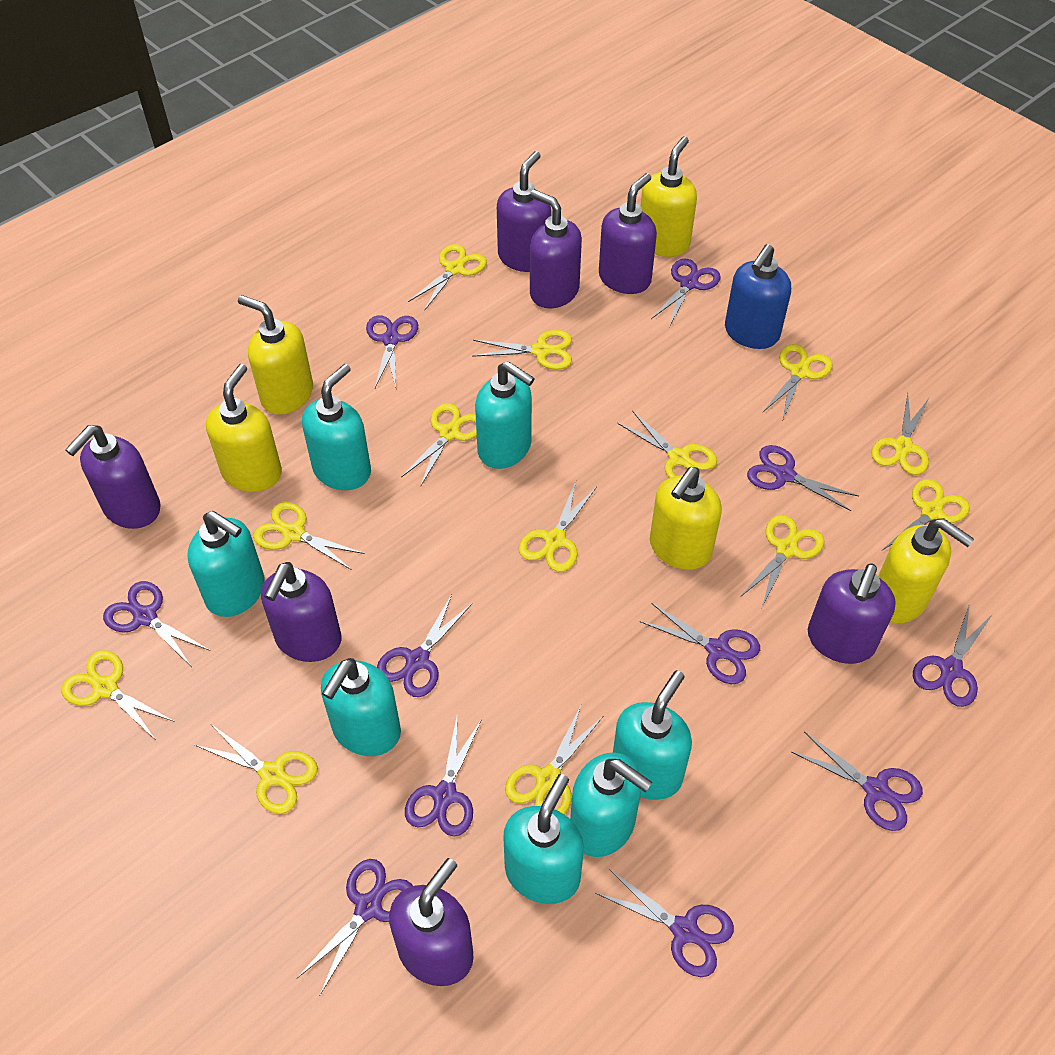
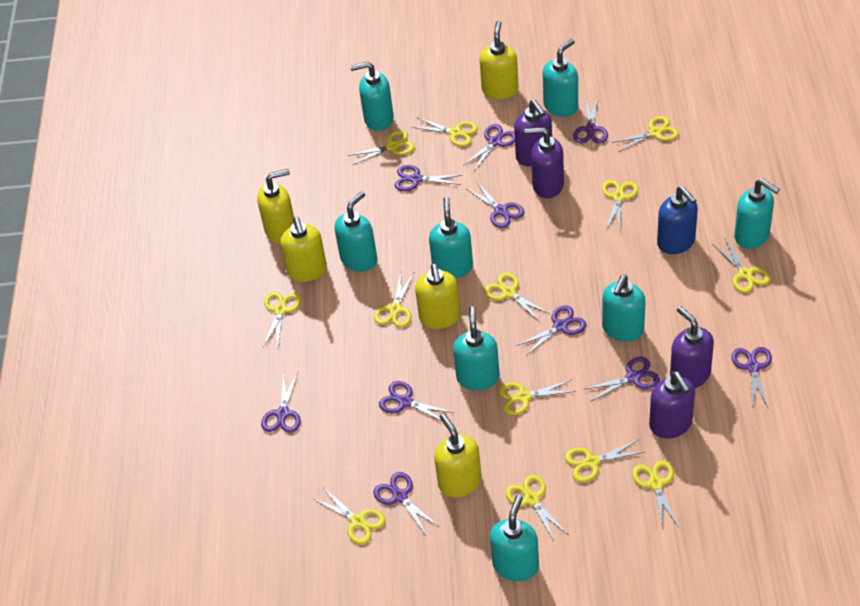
purple scissors: 11 -> 10
purple soap dispenser: 7 -> 4
turquoise soap dispenser: 7 -> 8

